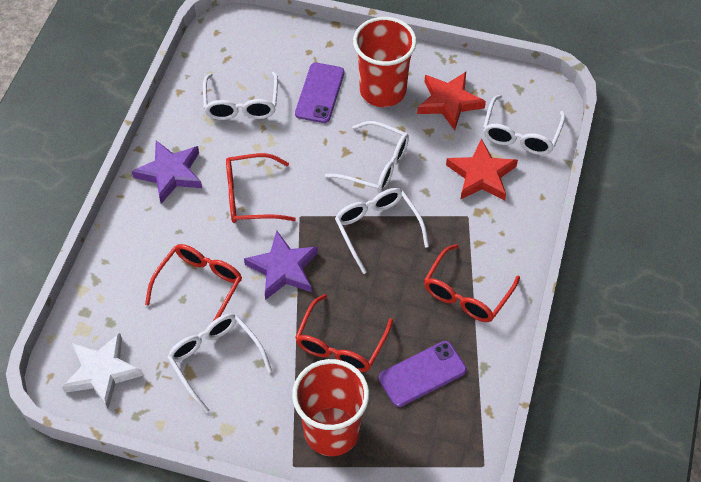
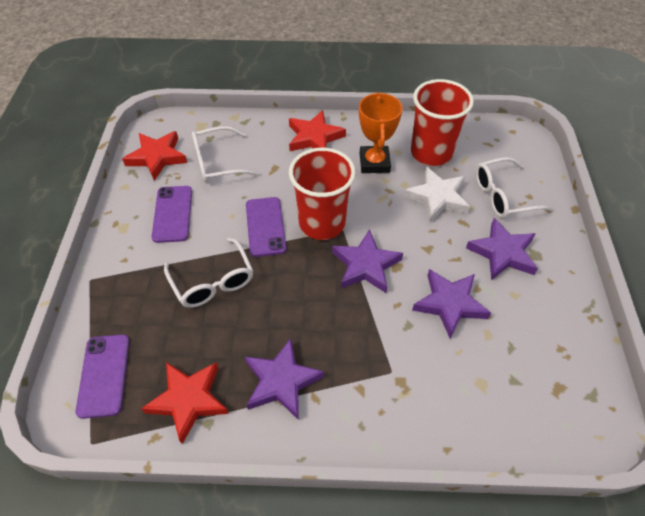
orange trophy: 0 -> 1
purple phone: 2 -> 3
purple star: 2 -> 4
red glasses: 4 -> 0
red star: 2 -> 3
white glasses: 5 -> 3

